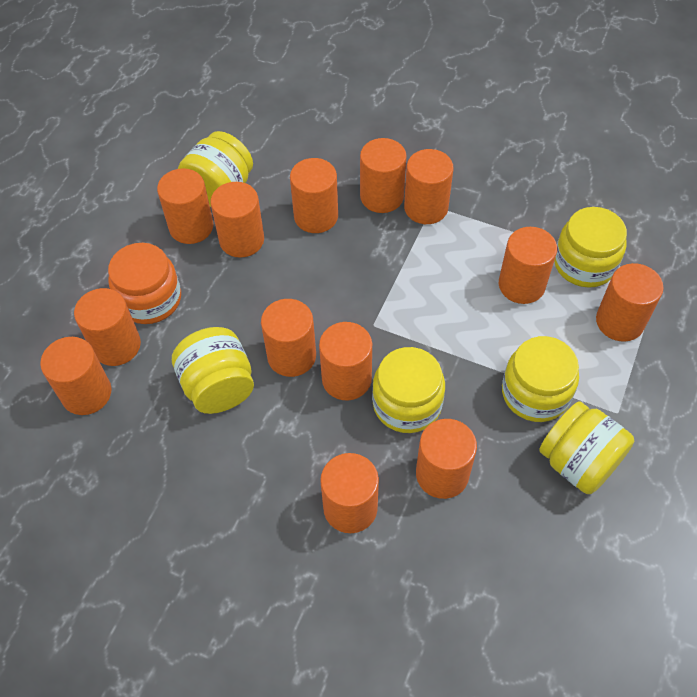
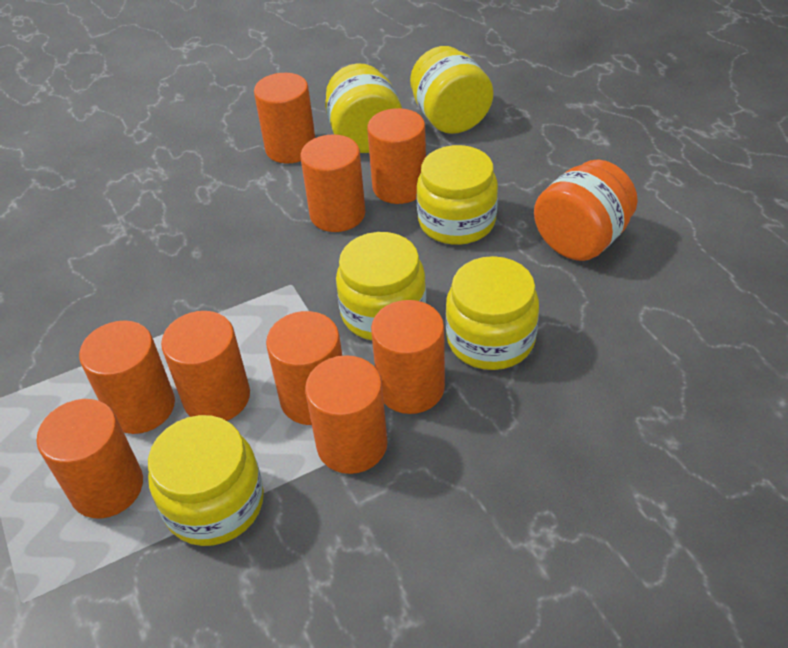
orange cylinder: 13 -> 9

